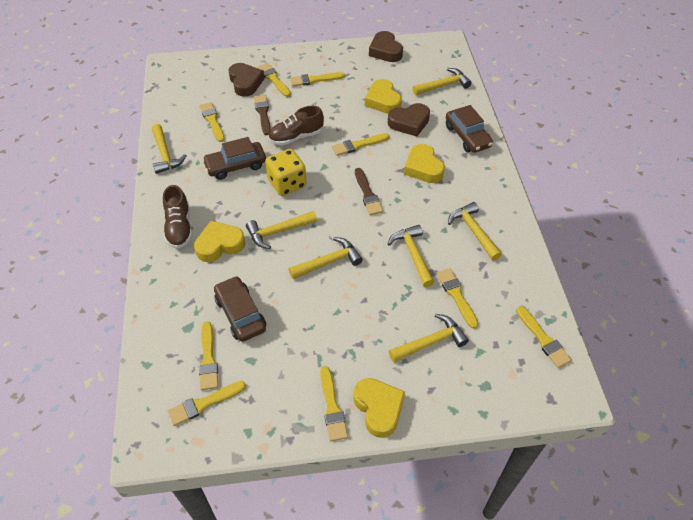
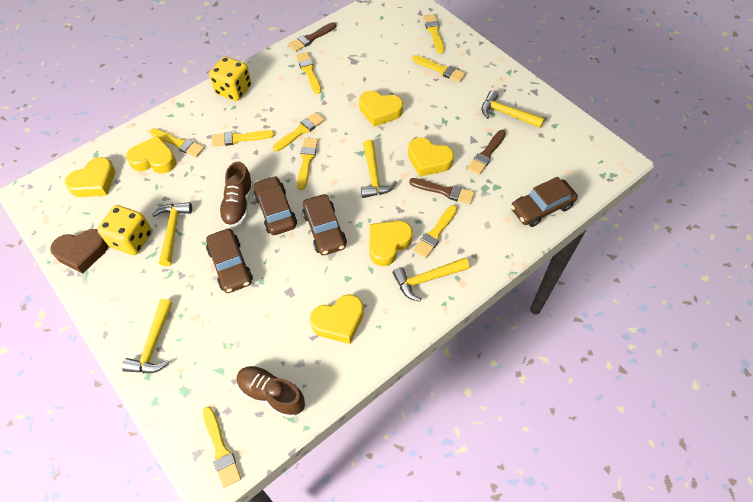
brown brush: 2 -> 3
brown car: 3 -> 4
brown heart: 3 -> 1
yellow dice: 1 -> 2
yellow hammer: 7 -> 5
yellow heart: 4 -> 6

